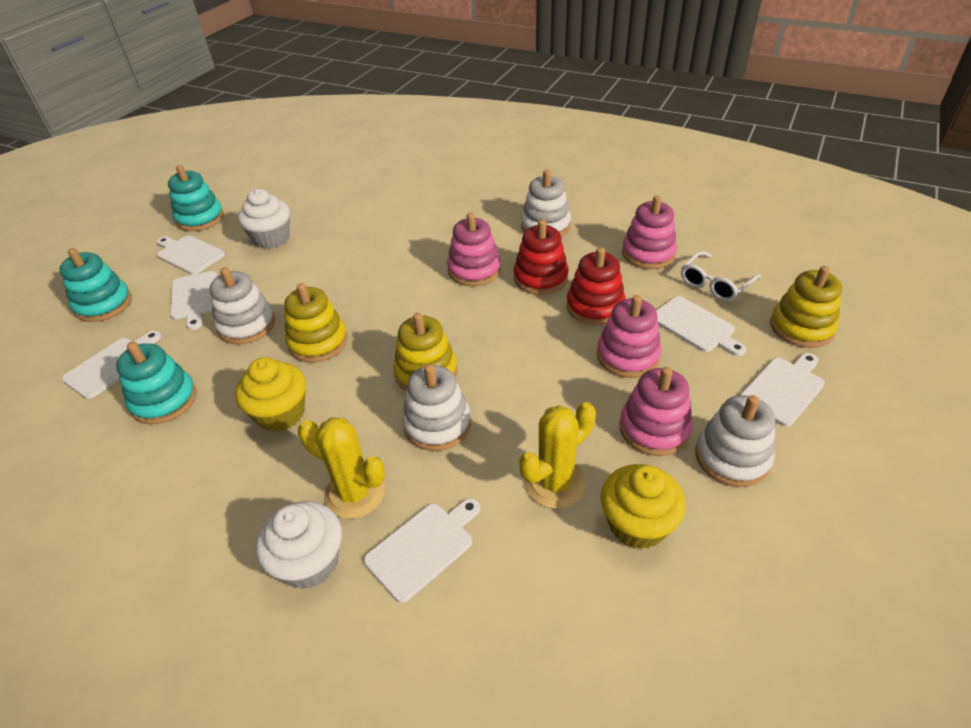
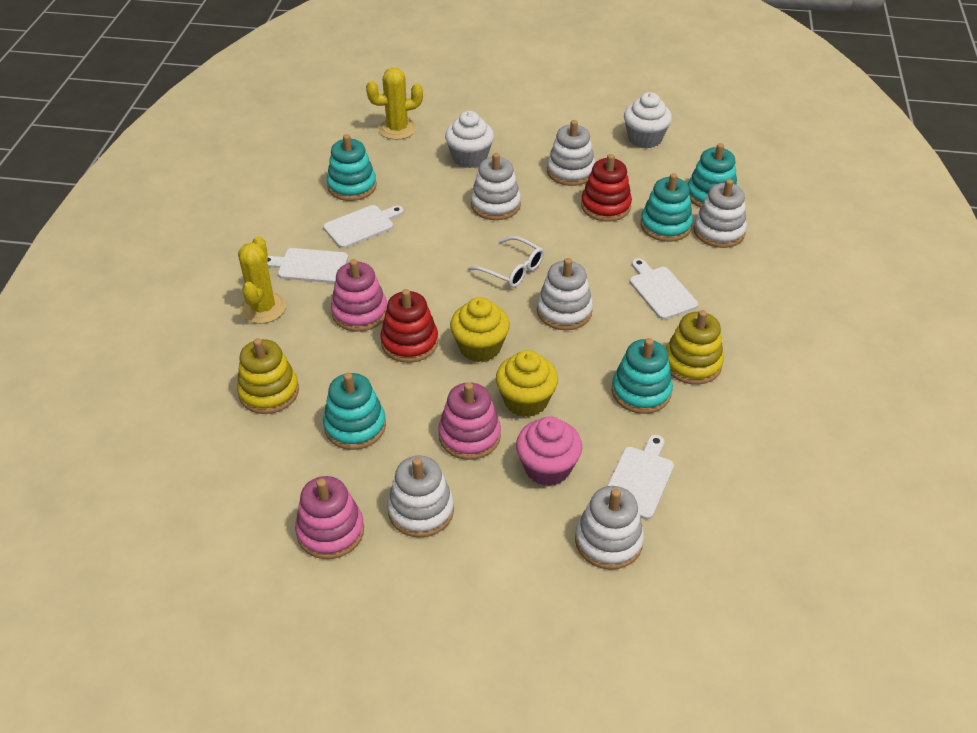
pink cupcake: 0 -> 1
pink stacking toy: 4 -> 3
turquoise stacking toy: 3 -> 5
white cutting board: 6 -> 4
white stacking toy: 4 -> 6
yellow stacking toy: 3 -> 2

